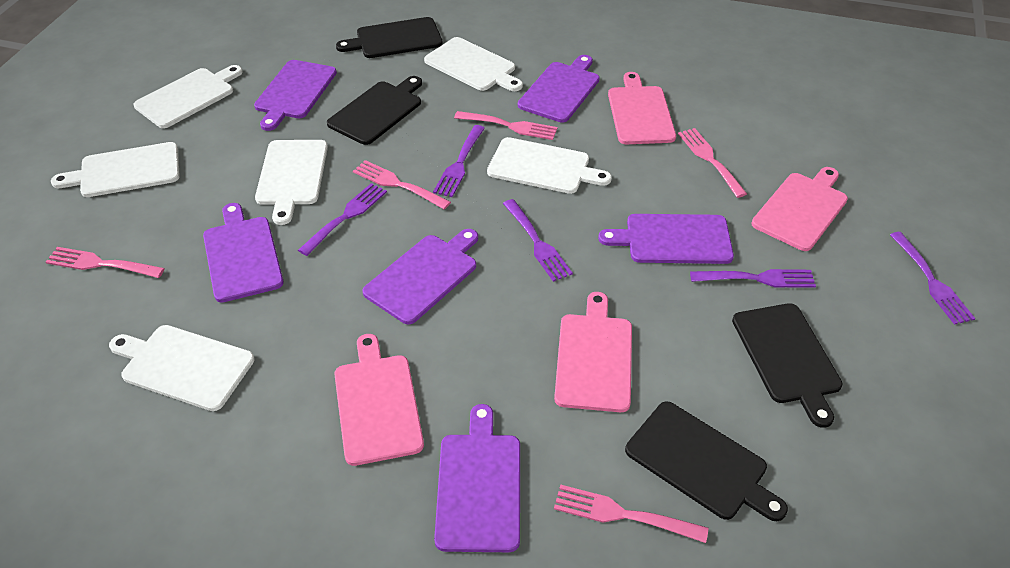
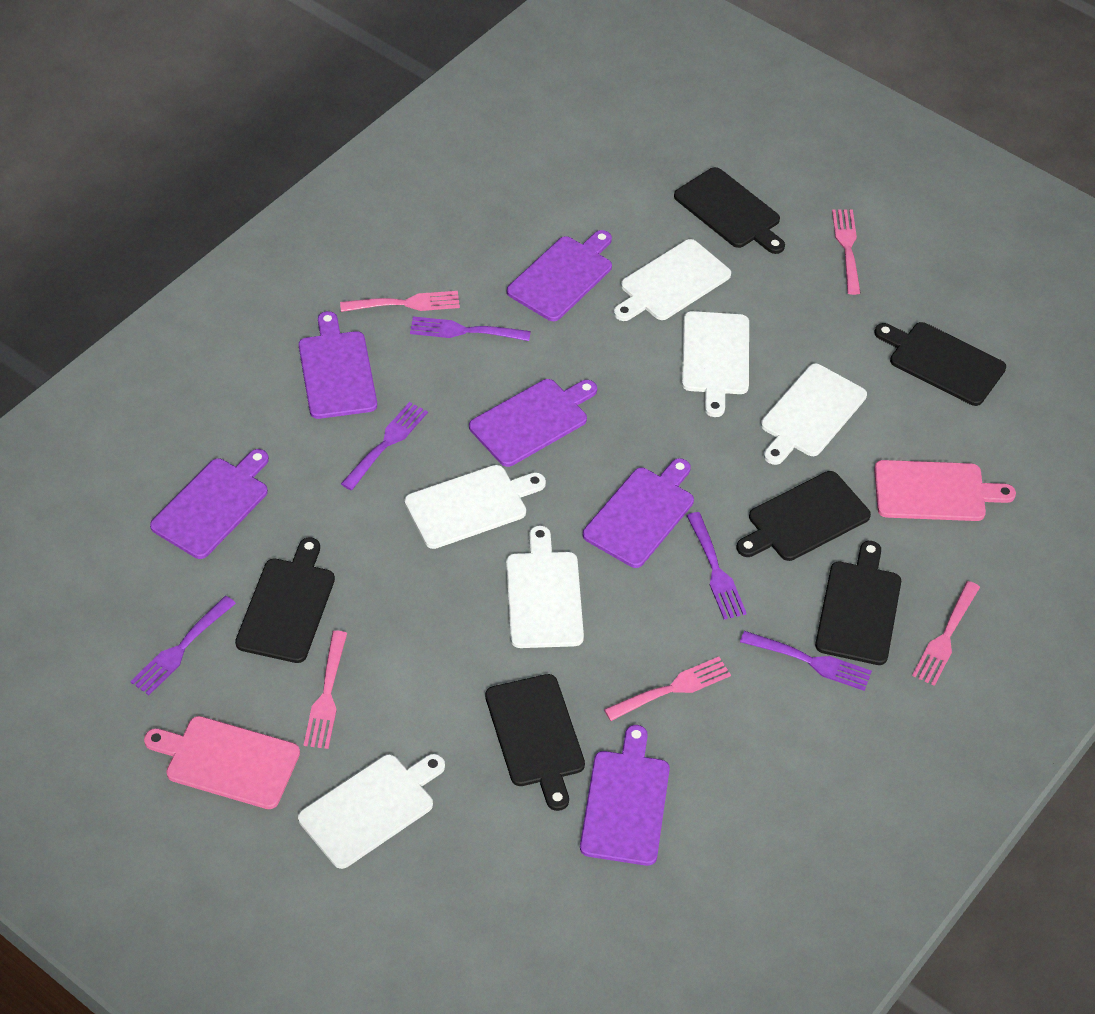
black cutting board: 4 -> 6
pink cutting board: 4 -> 2

